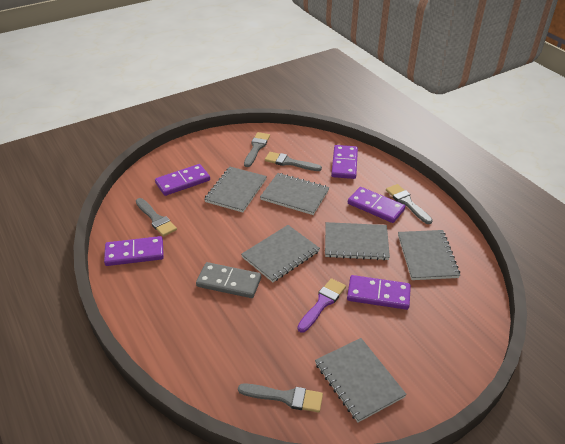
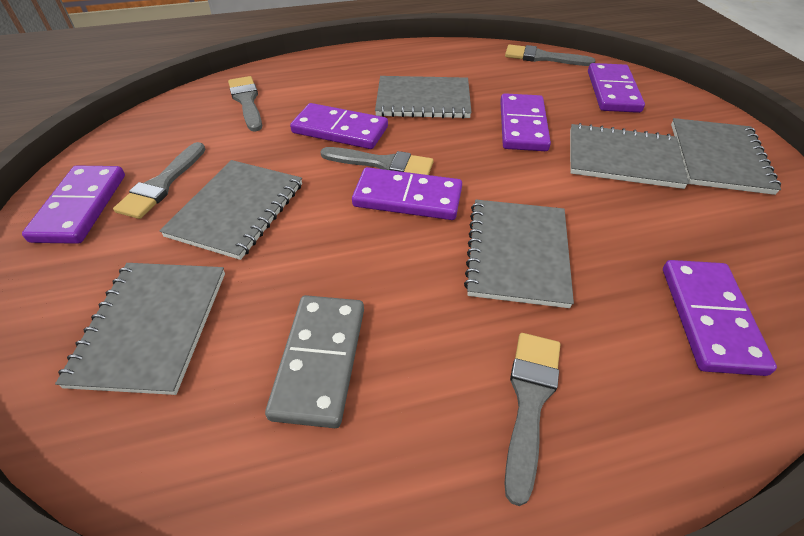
purple brush: 1 -> 0
purple domino: 5 -> 6

